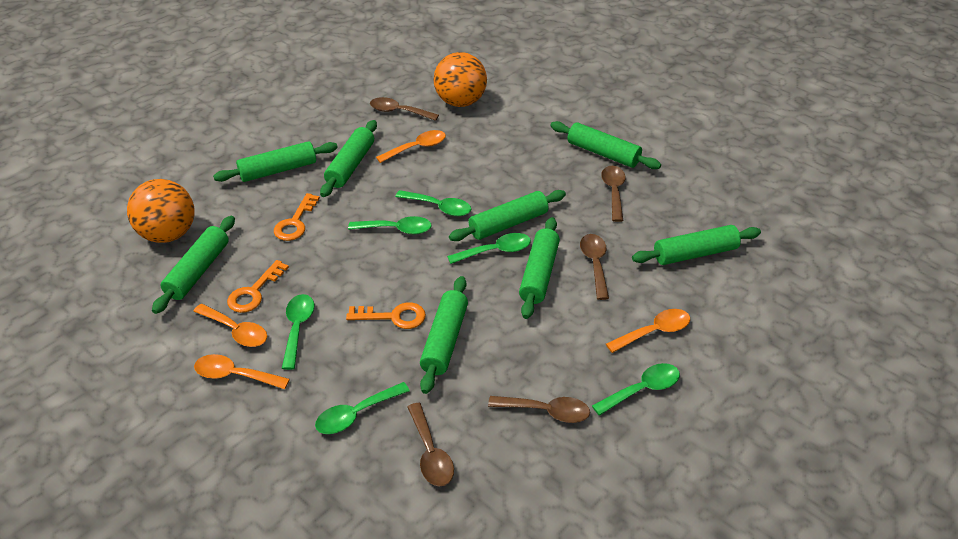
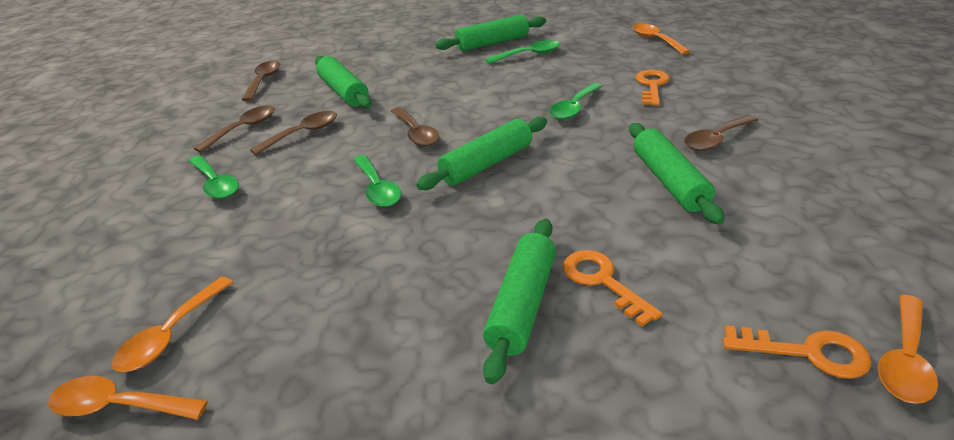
green rolling pin: 8 -> 5
green spoon: 6 -> 4
orange ball: 2 -> 0

